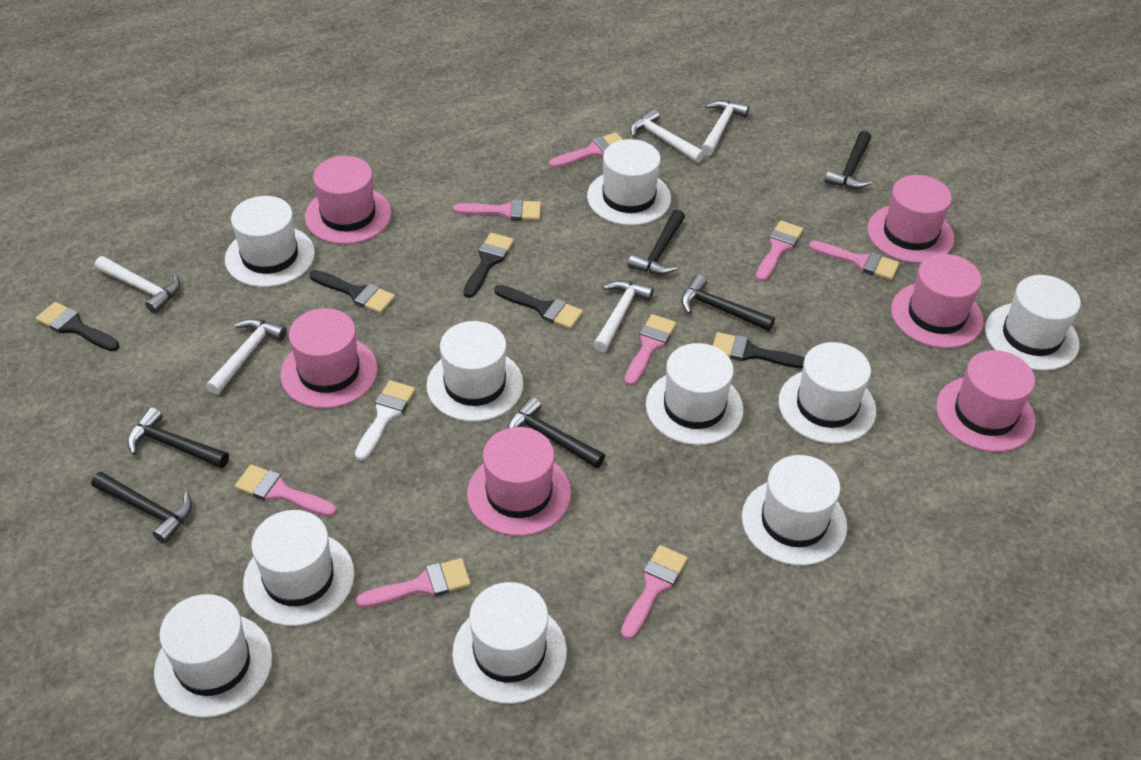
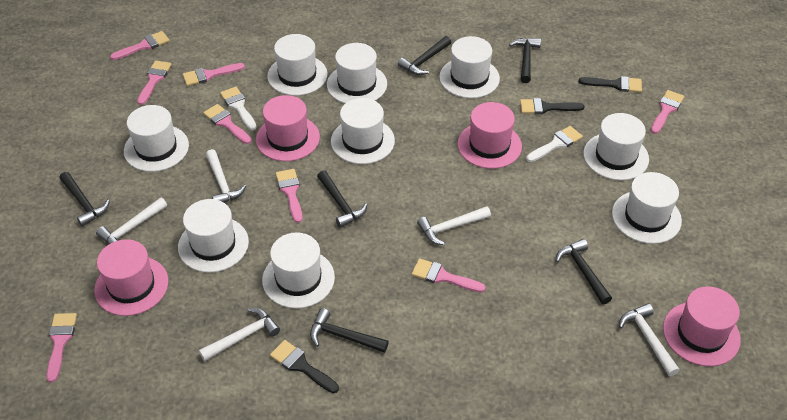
black brush: 5 -> 3
pink hat: 6 -> 4
white brush: 1 -> 2
white hat: 10 -> 9

